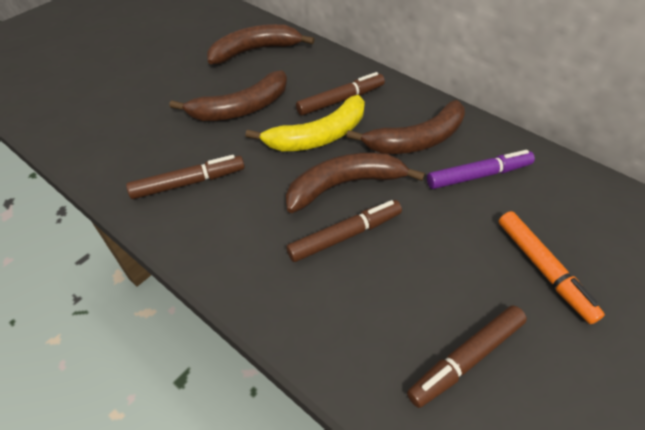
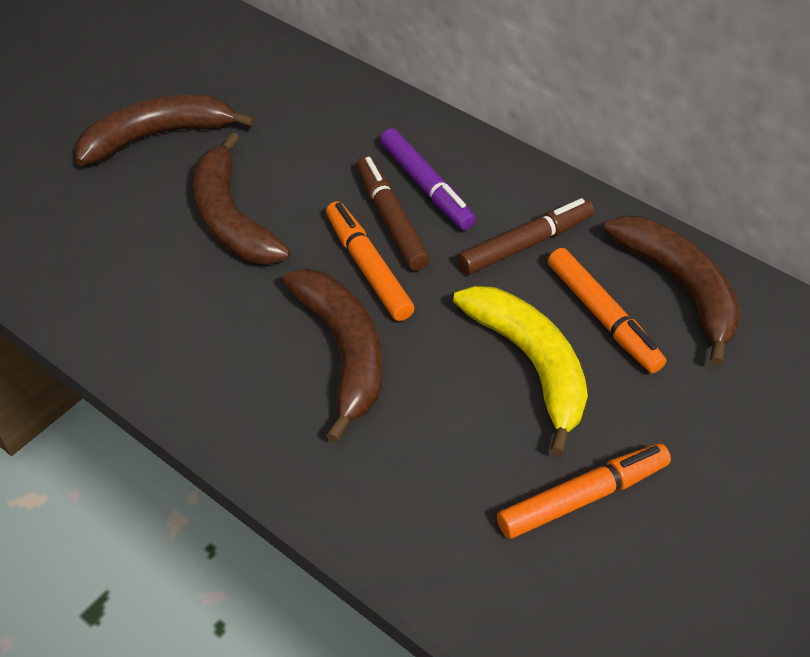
brown marker: 4 -> 2
orange marker: 1 -> 3

